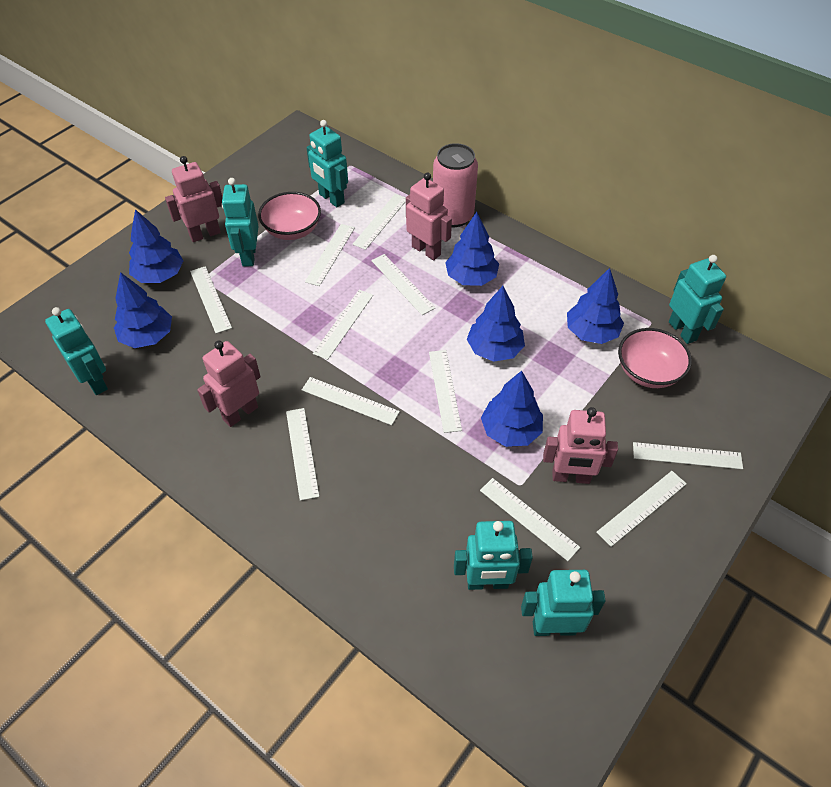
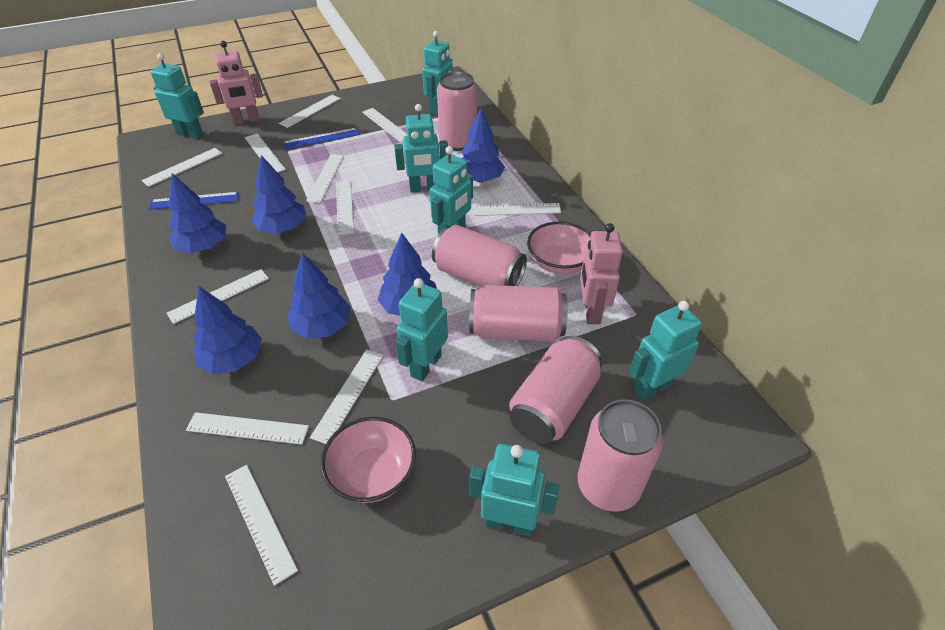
blue ruler: 0 -> 2
pink can: 1 -> 5
pink robot: 4 -> 2
turquoise robot: 6 -> 7

